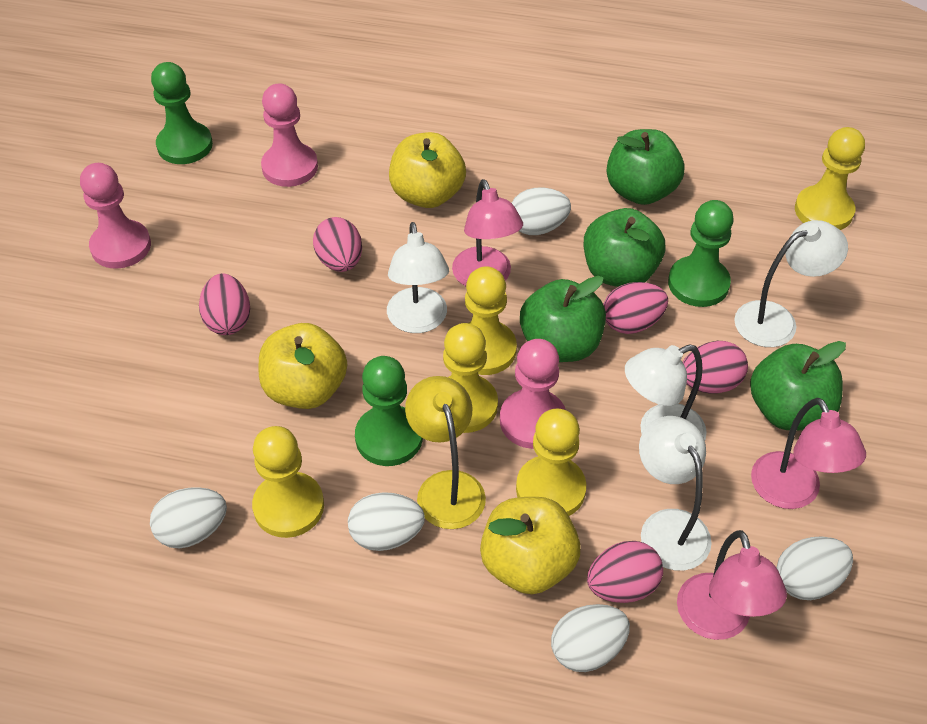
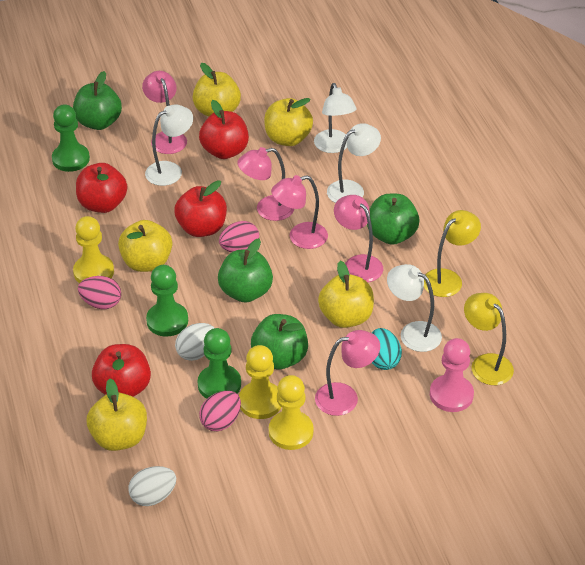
pink egg: 5 -> 3
pink lamp: 3 -> 5
pink pawn: 3 -> 1
red apple: 0 -> 4
turquoise egg: 0 -> 1
white egg: 5 -> 2
yellow apple: 3 -> 5
yellow lamp: 1 -> 2
yellow pawn: 5 -> 3

